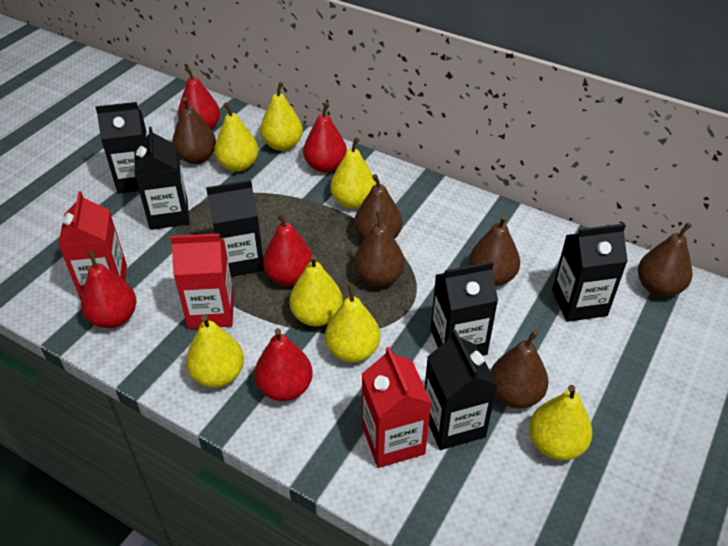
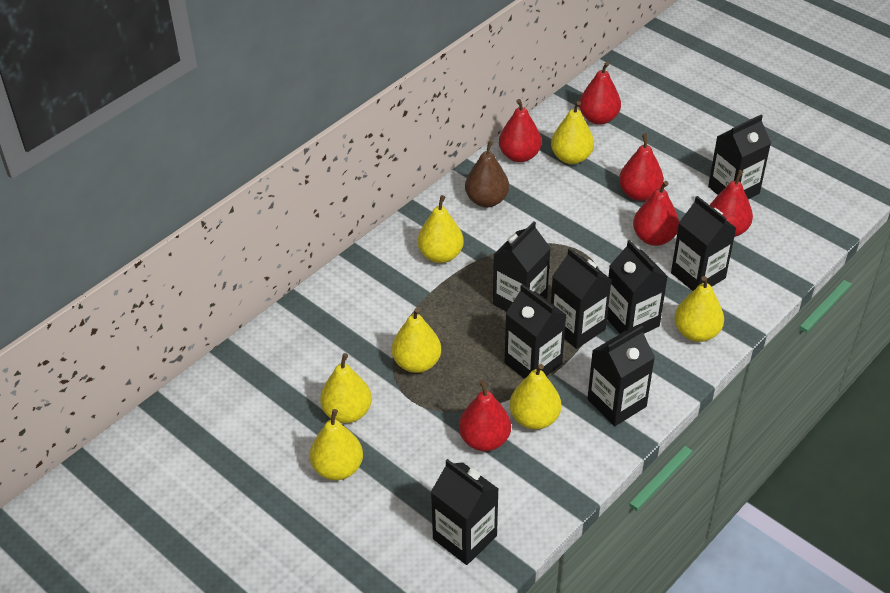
black carton: 6 -> 8
brown pear: 6 -> 1
red carton: 3 -> 0
red pear: 5 -> 6

